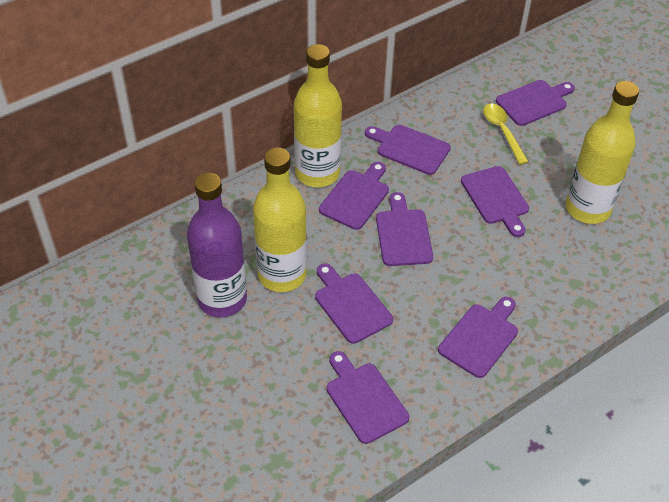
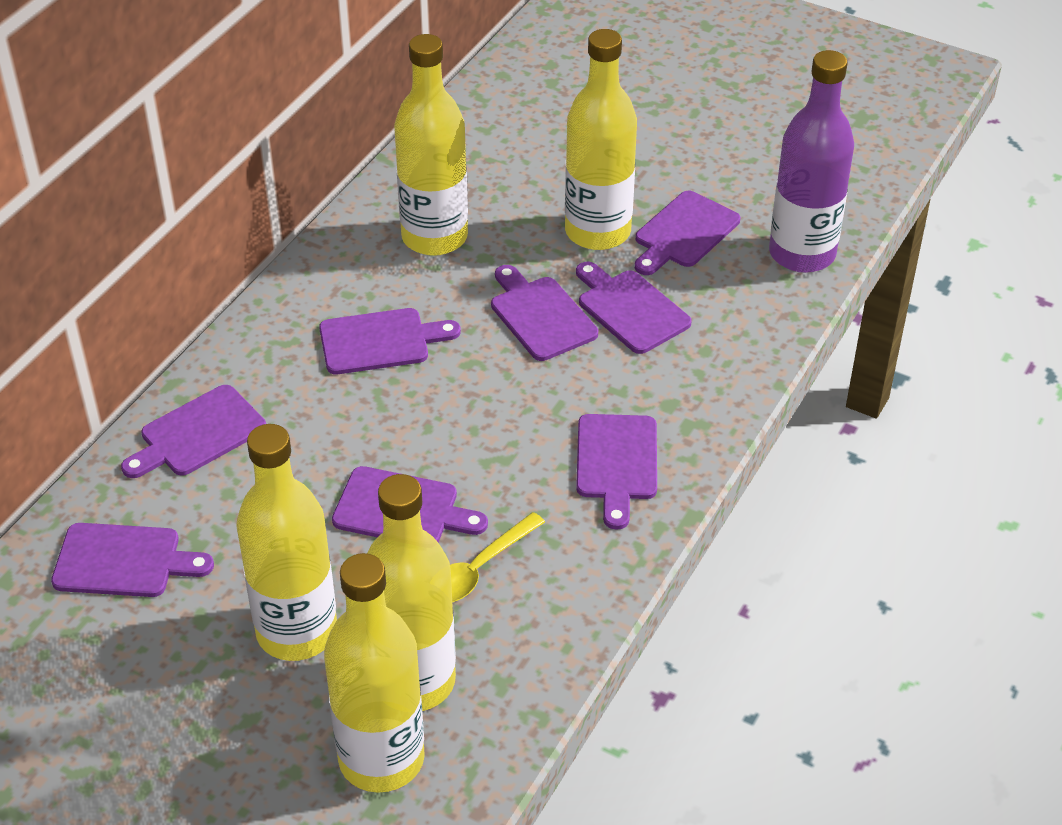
yellow bottle: 3 -> 5

